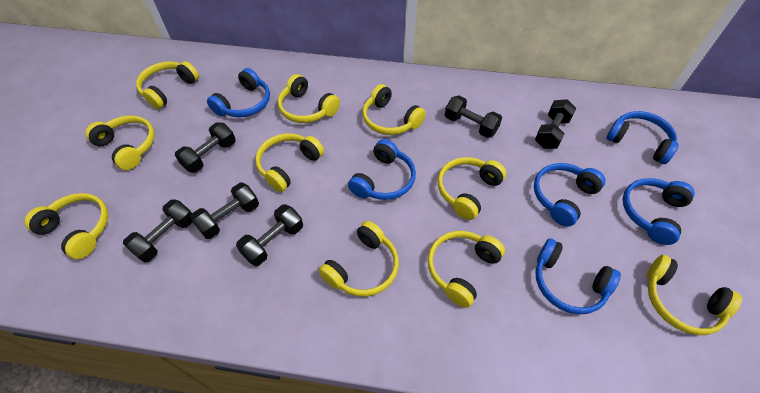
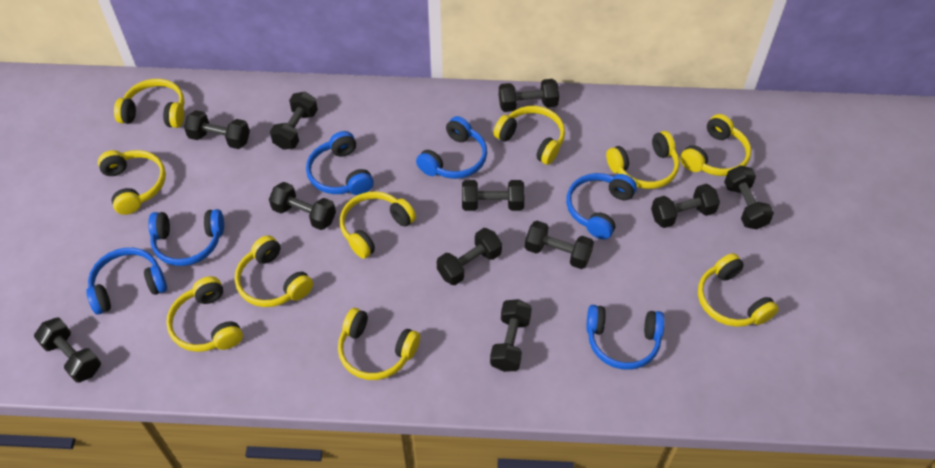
black dumbbell: 6 -> 11

